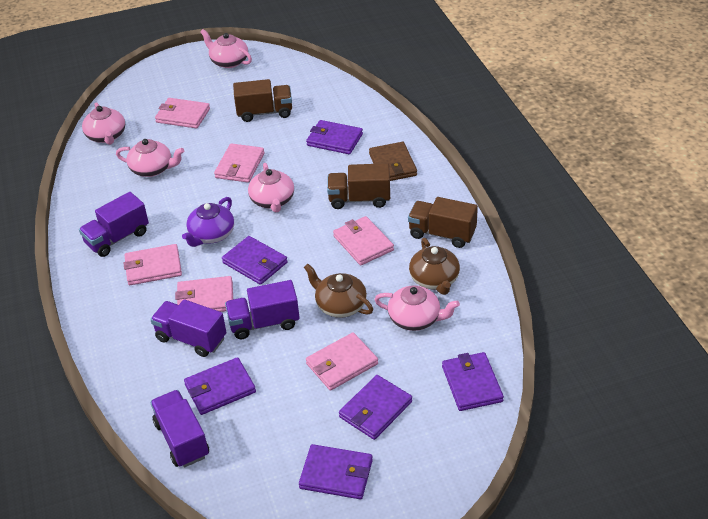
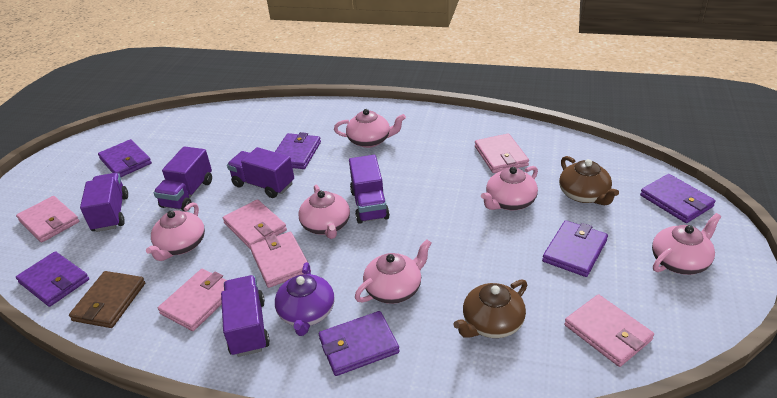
brown truck: 3 -> 0
pink teapot: 5 -> 6
purple truck: 4 -> 5

